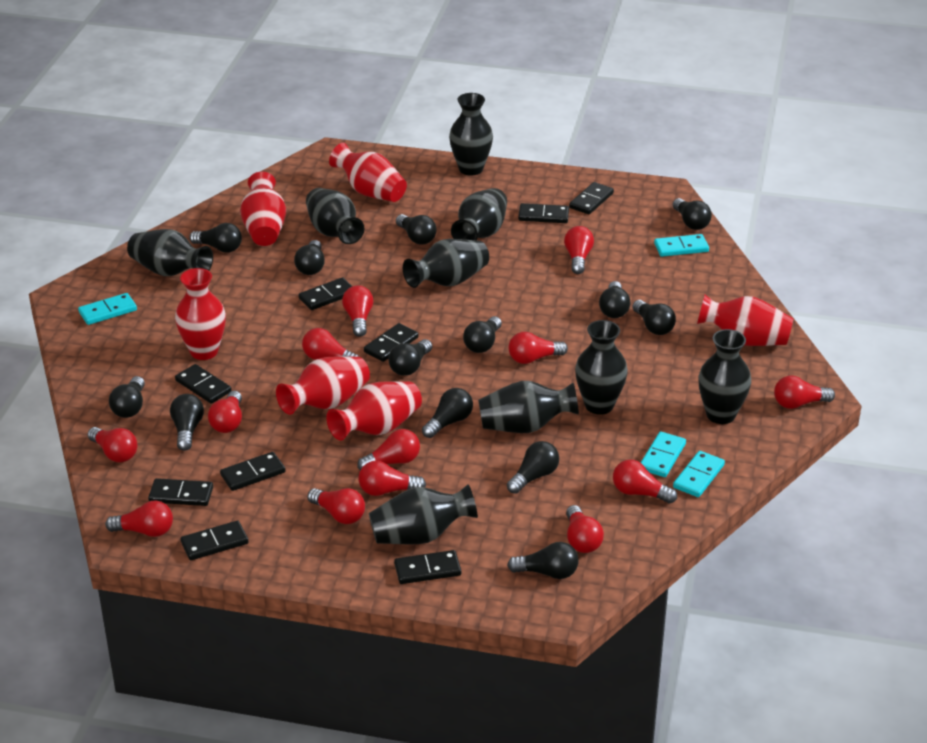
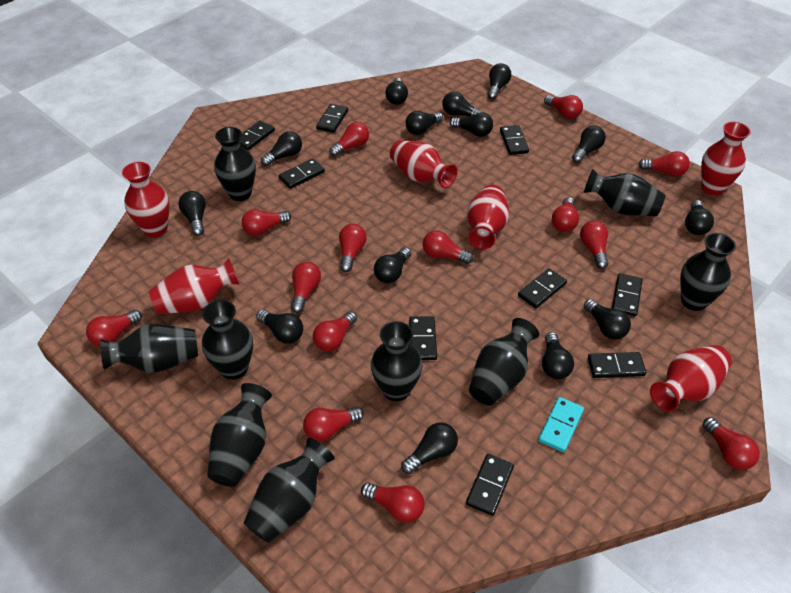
black light bulb: 13 -> 14
red light bulb: 13 -> 14
turquoise domino: 4 -> 1

